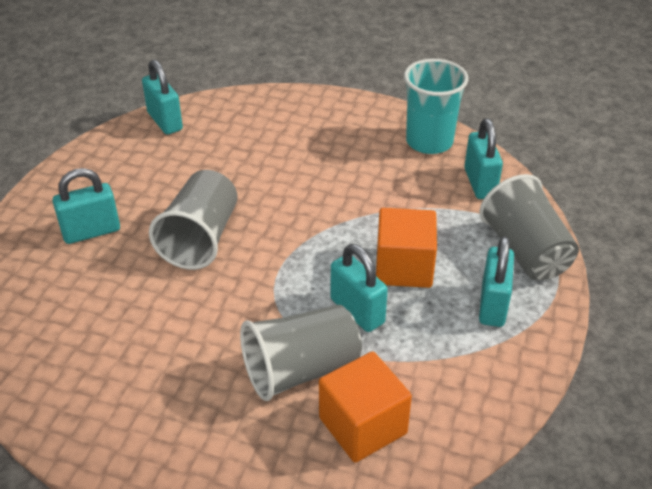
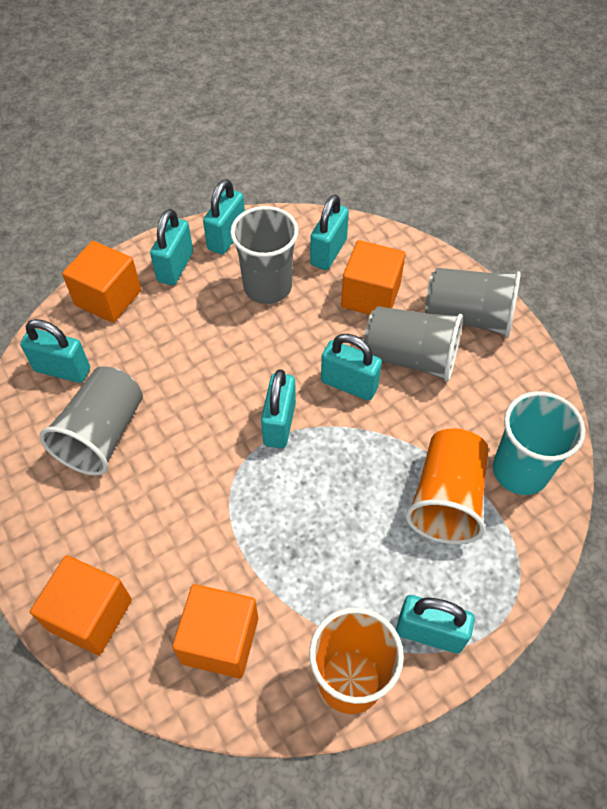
grey cup: 3 -> 4
orange cube: 2 -> 4
orange cup: 0 -> 2
turquoise padlock: 5 -> 7

